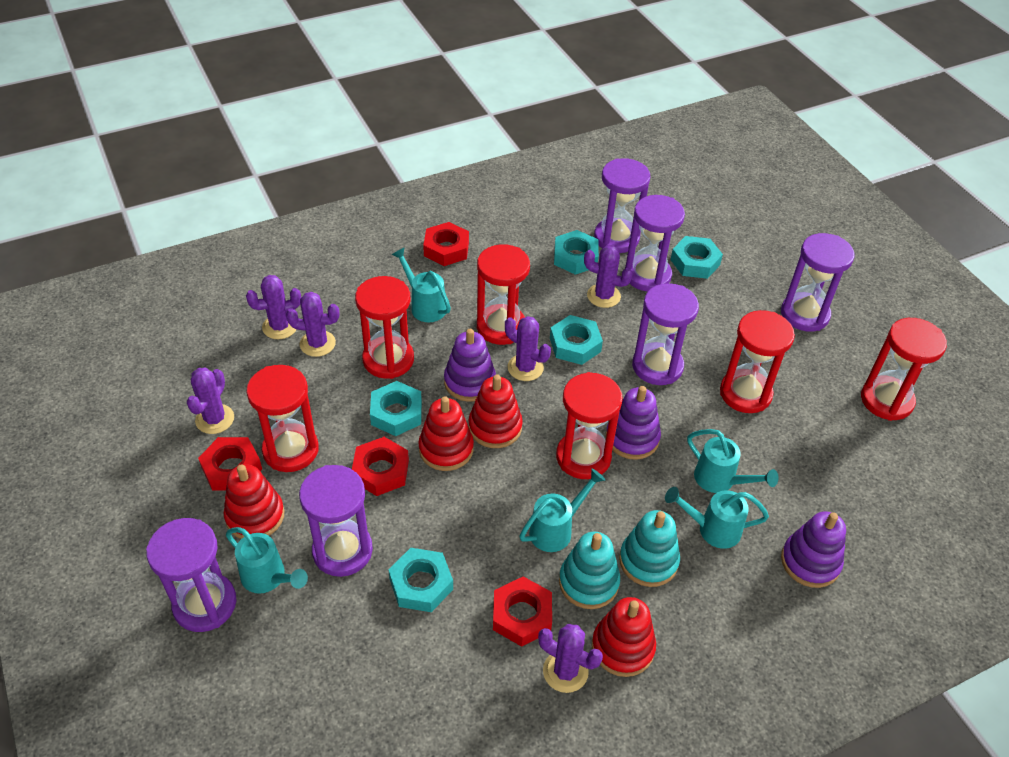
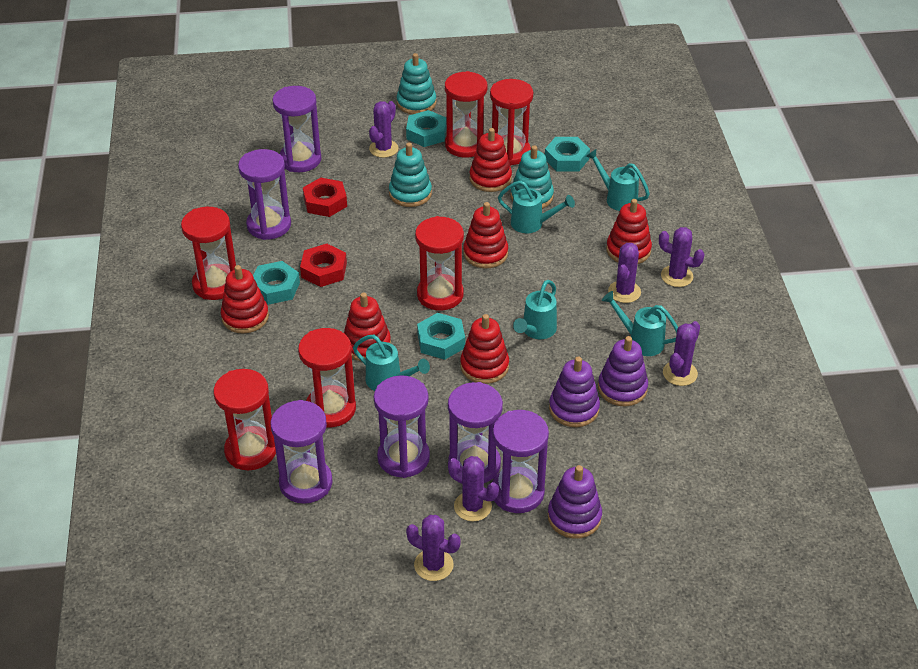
red nut: 4 -> 2
red stacking toy: 4 -> 6
turquoise nut: 5 -> 4
turquoise stacking toy: 2 -> 3

